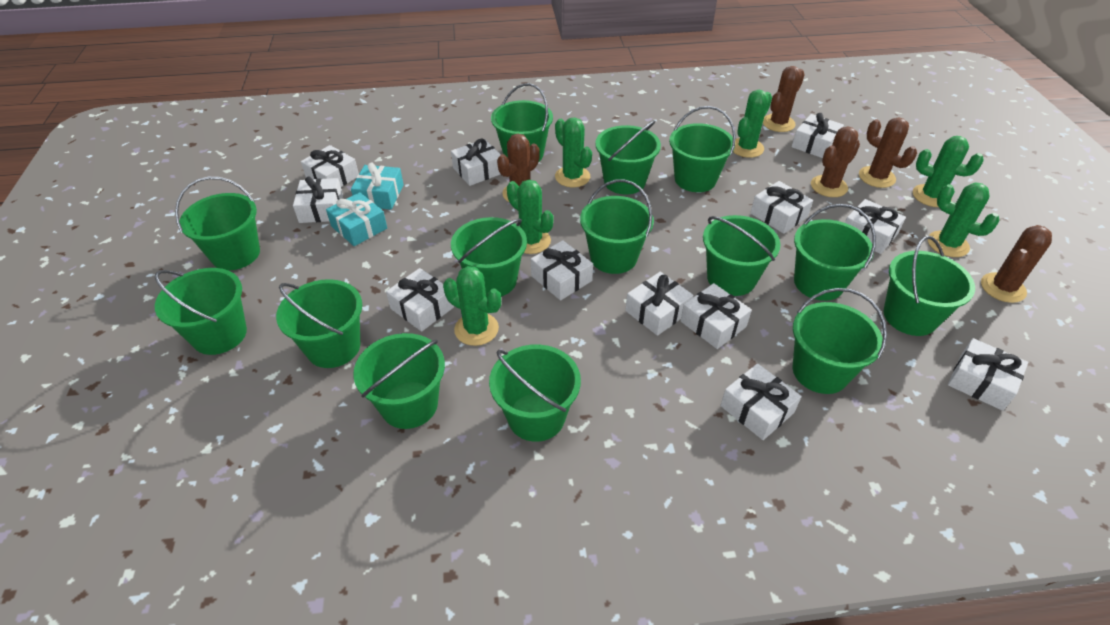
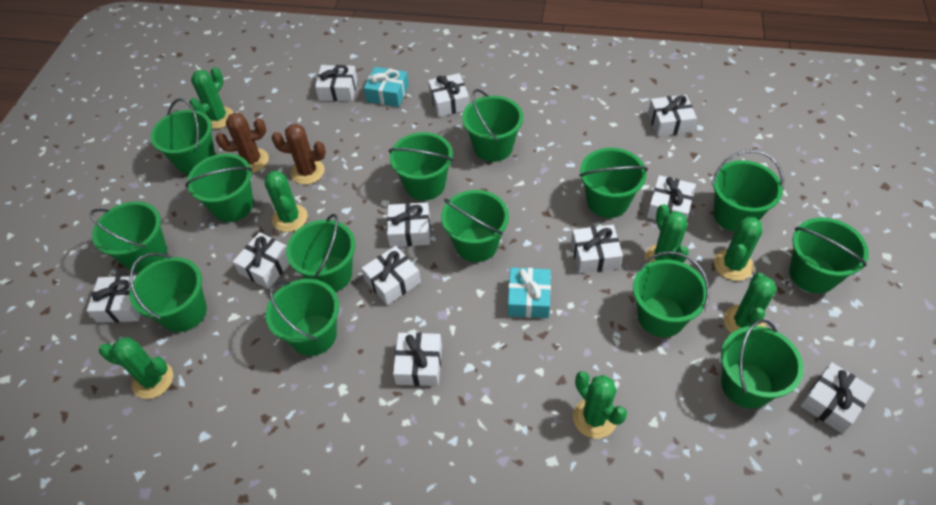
brown cactus: 5 -> 2
green cactus: 6 -> 7
white gift: 12 -> 11

